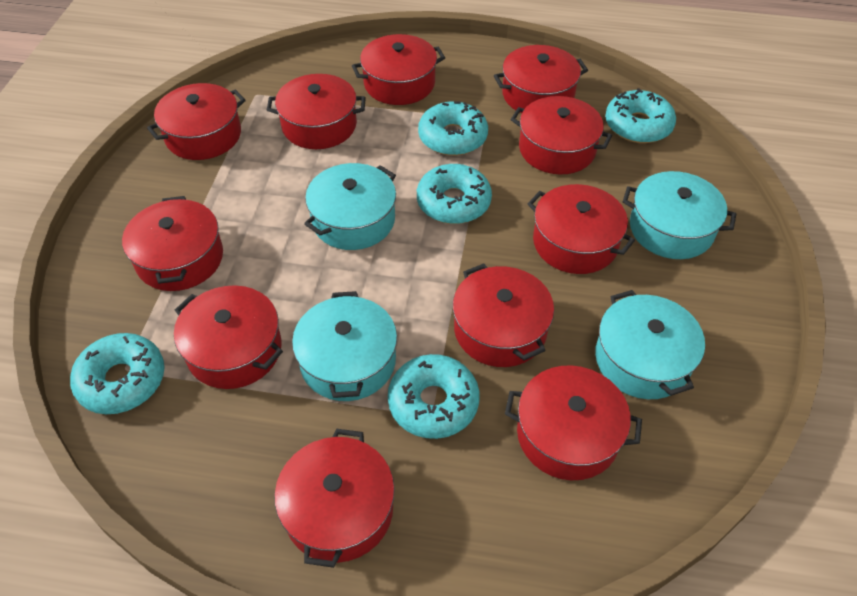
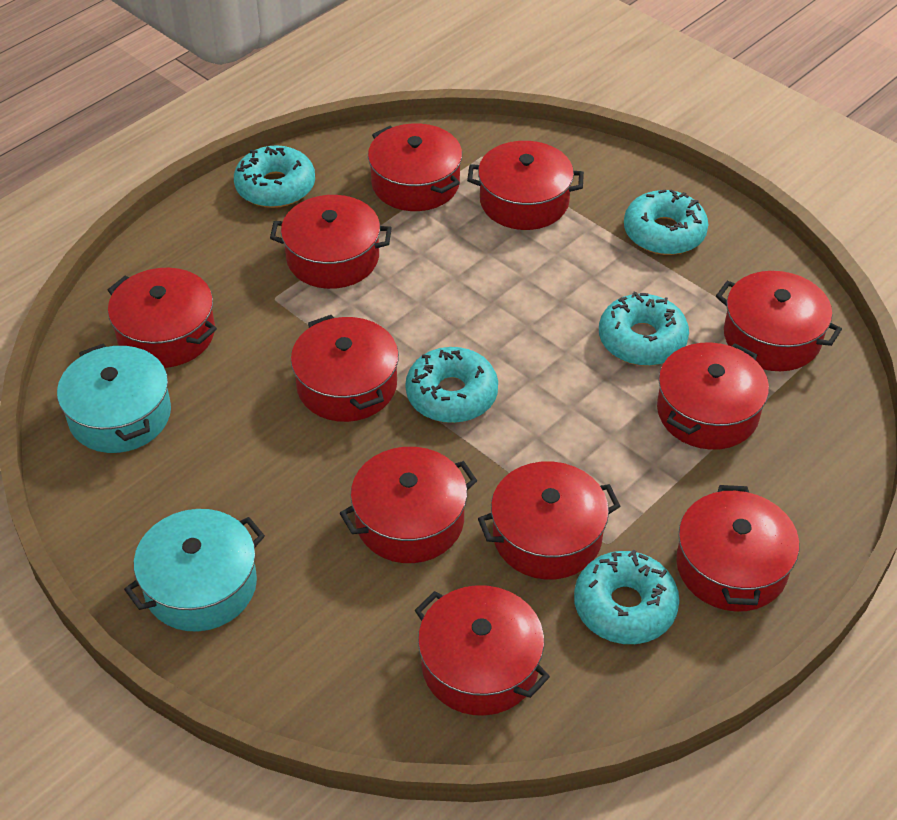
turquoise pot: 4 -> 2

